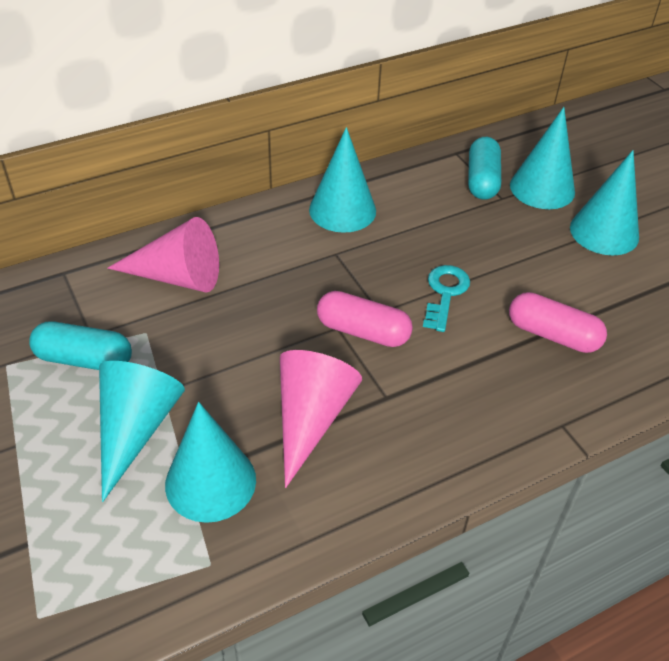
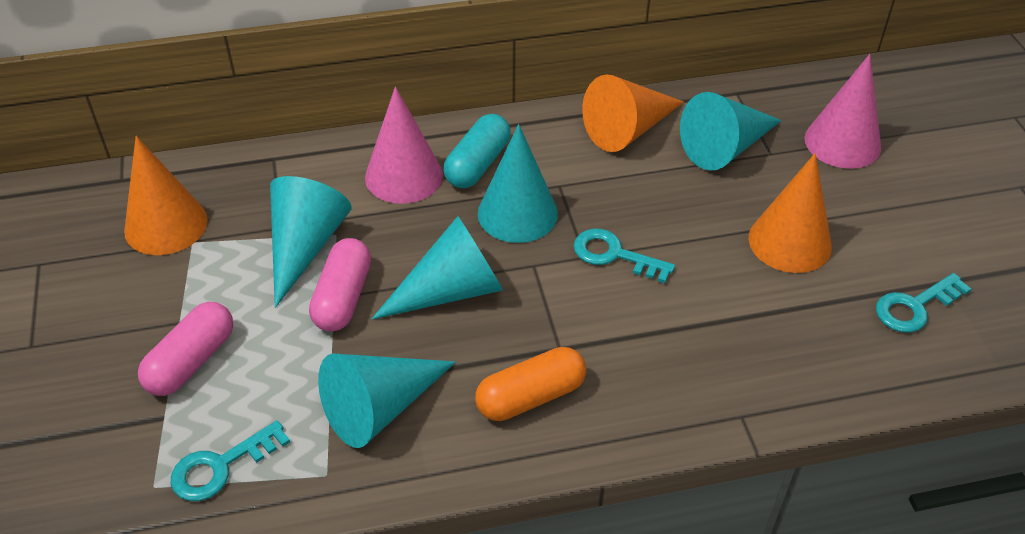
orange capsule: 0 -> 1
orange cone: 0 -> 3
turquoise capsule: 2 -> 1
turquoise key: 1 -> 3

